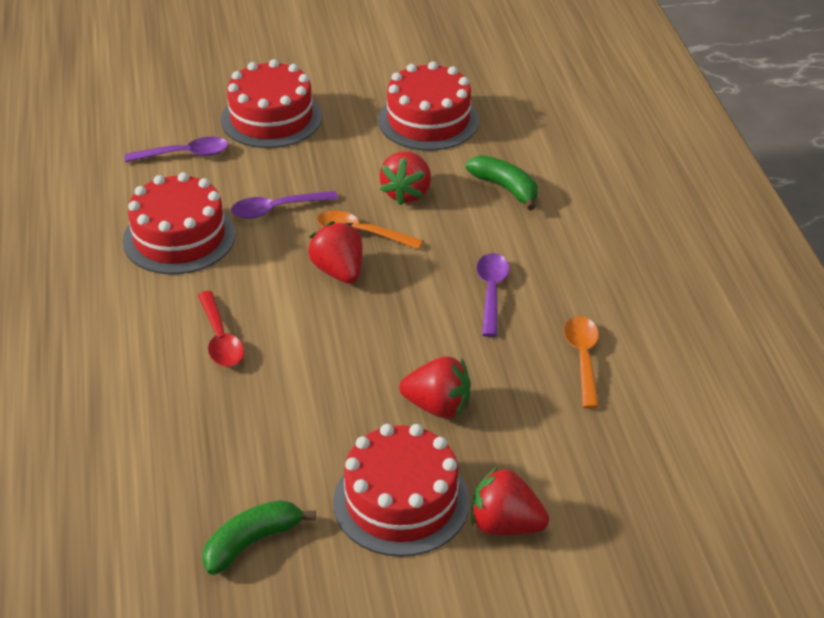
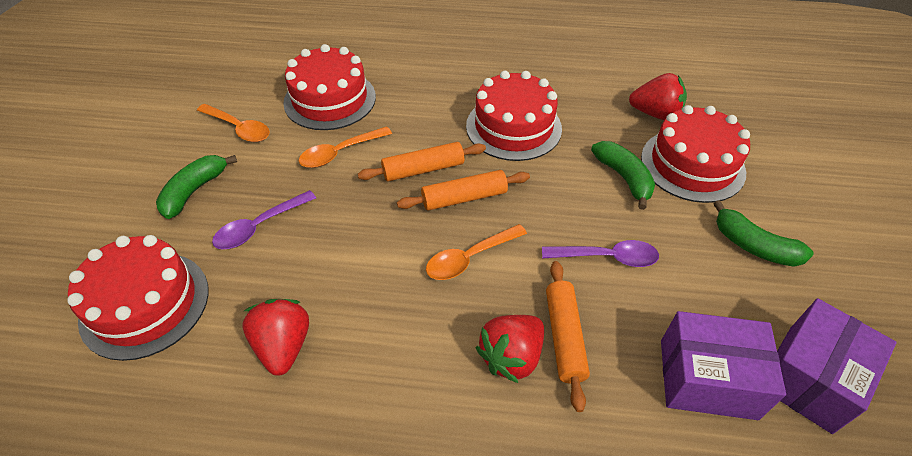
green banana: 2 -> 3
orange rolling pin: 0 -> 3
orange spoon: 2 -> 3
purple box: 0 -> 2
purple spoon: 3 -> 2
red spoon: 1 -> 0
red strawberry: 4 -> 3

